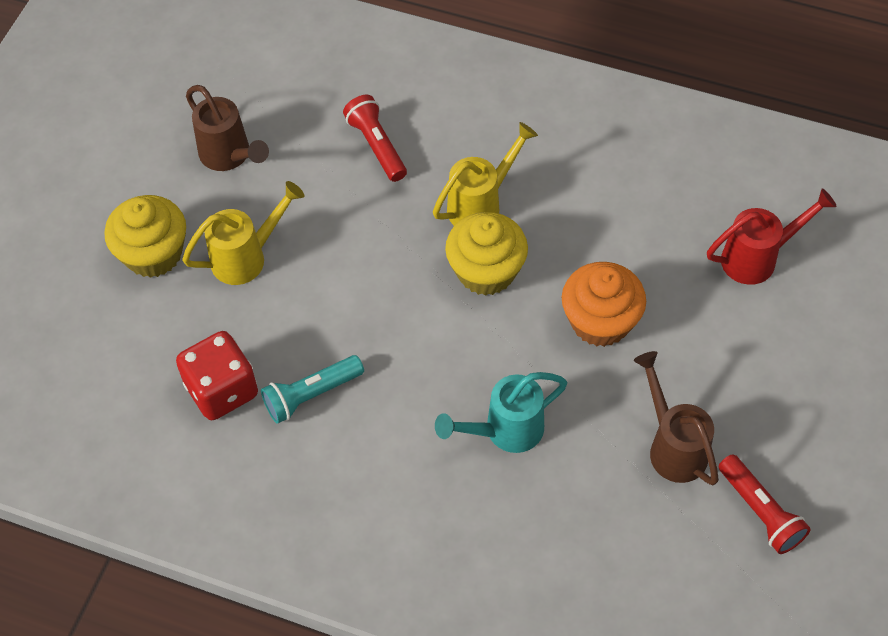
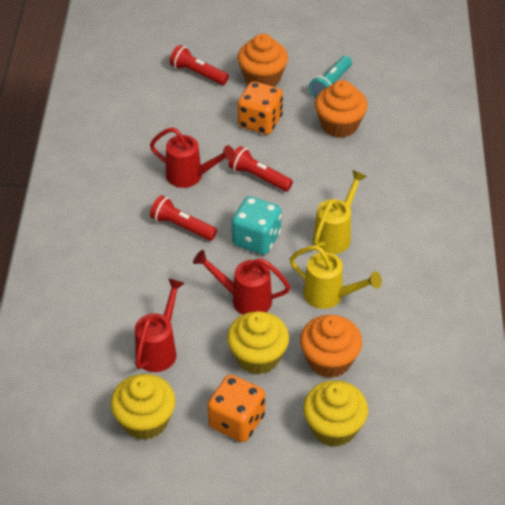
brown watering can: 2 -> 0
orange cupcake: 1 -> 3
orange dice: 0 -> 2
red dice: 1 -> 0
red flashlight: 2 -> 3
red watering can: 1 -> 3
turquoise dice: 0 -> 1
turquoise watering can: 1 -> 0
yellow cupcake: 2 -> 3

